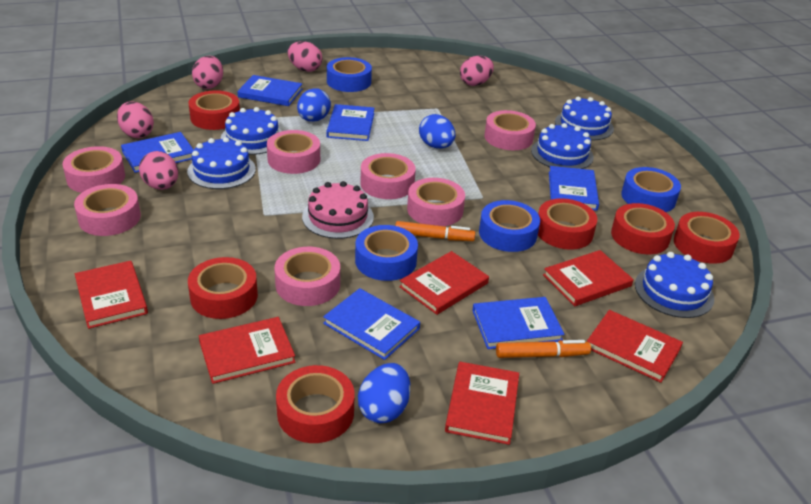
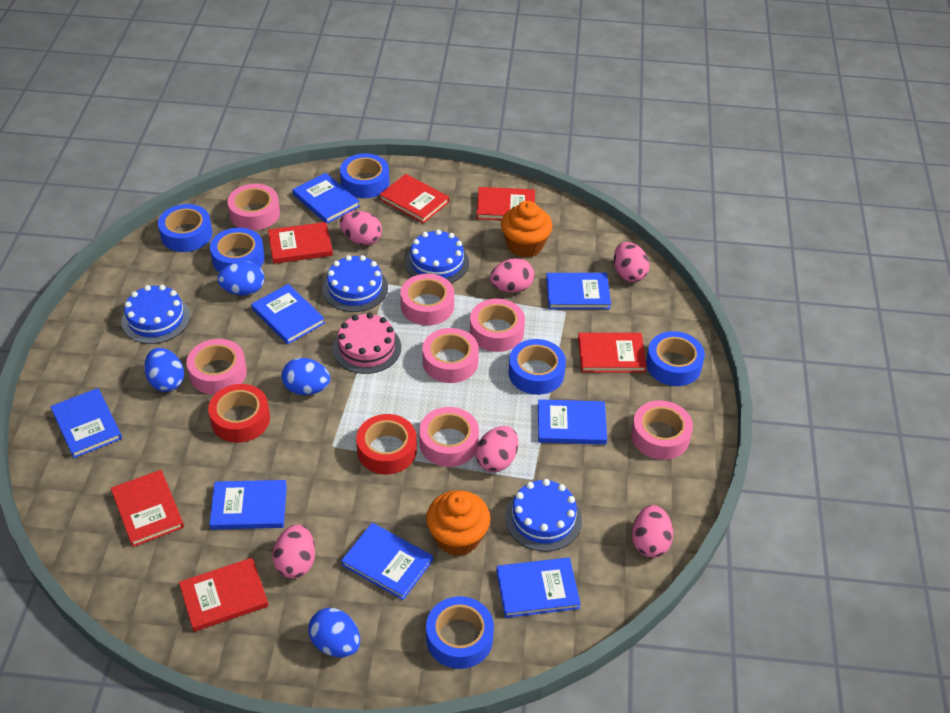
blue book: 6 -> 8
blue cake: 5 -> 4
blue egg: 3 -> 4
blue tape: 4 -> 6
orange cupcake: 0 -> 2
orange marker: 2 -> 0
pink egg: 5 -> 6
red tape: 6 -> 2

